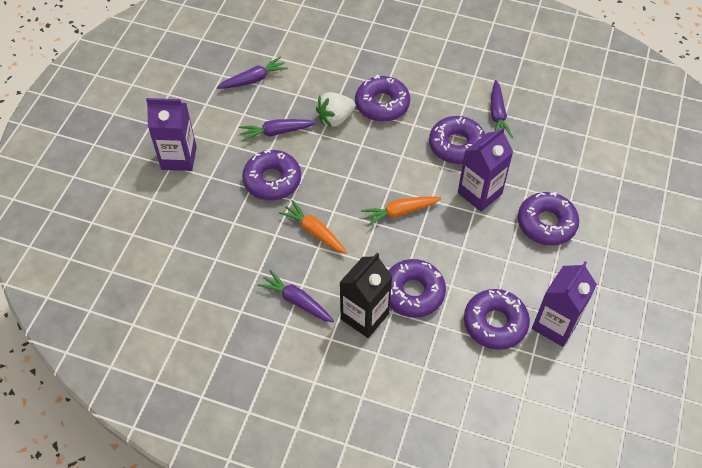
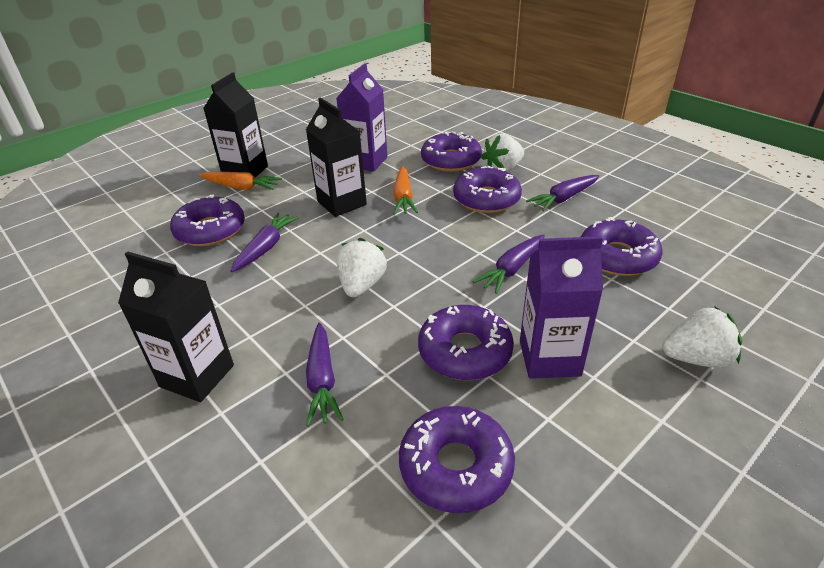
black carton: 1 -> 3
purple carton: 3 -> 2
white strawberry: 1 -> 3

